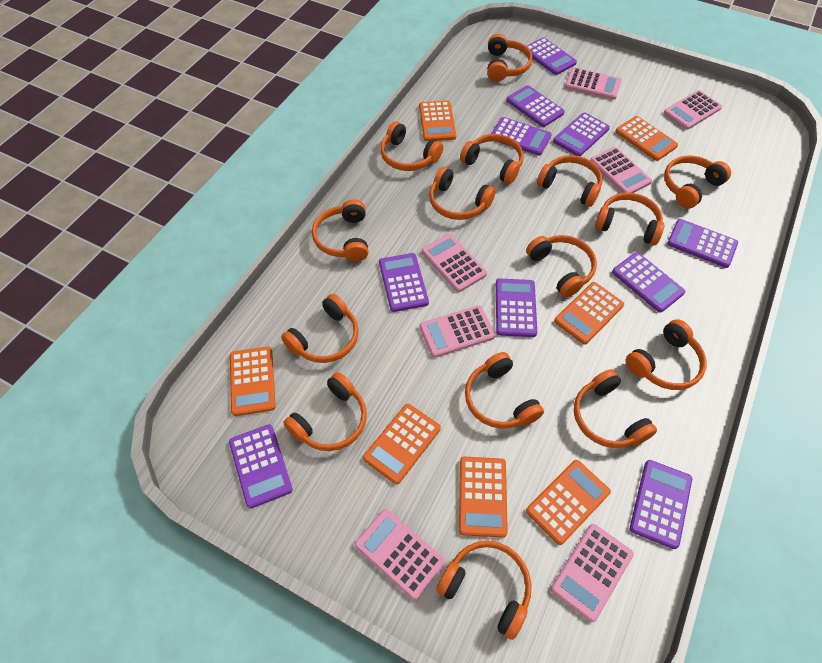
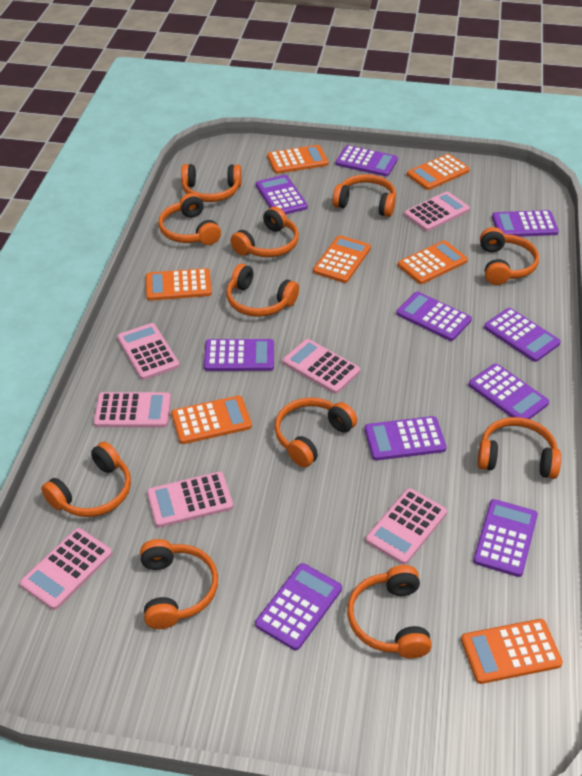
orange headphones: 15 -> 11

